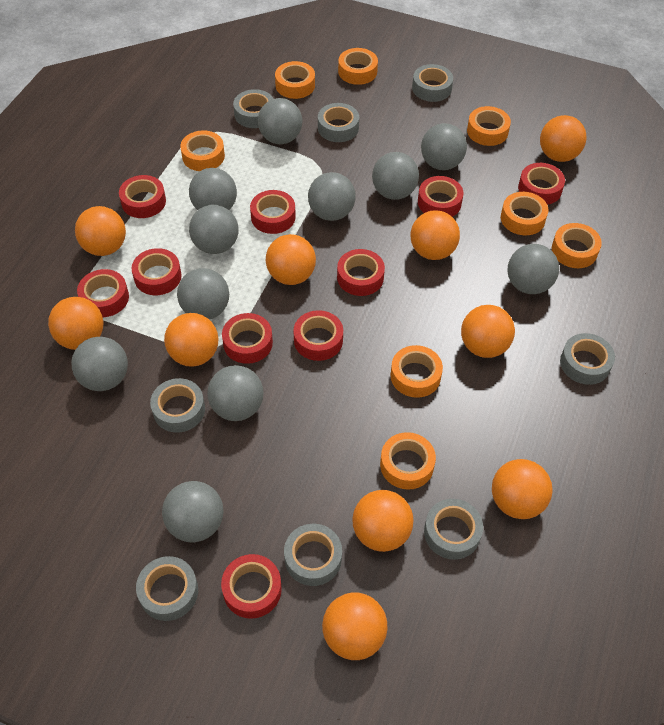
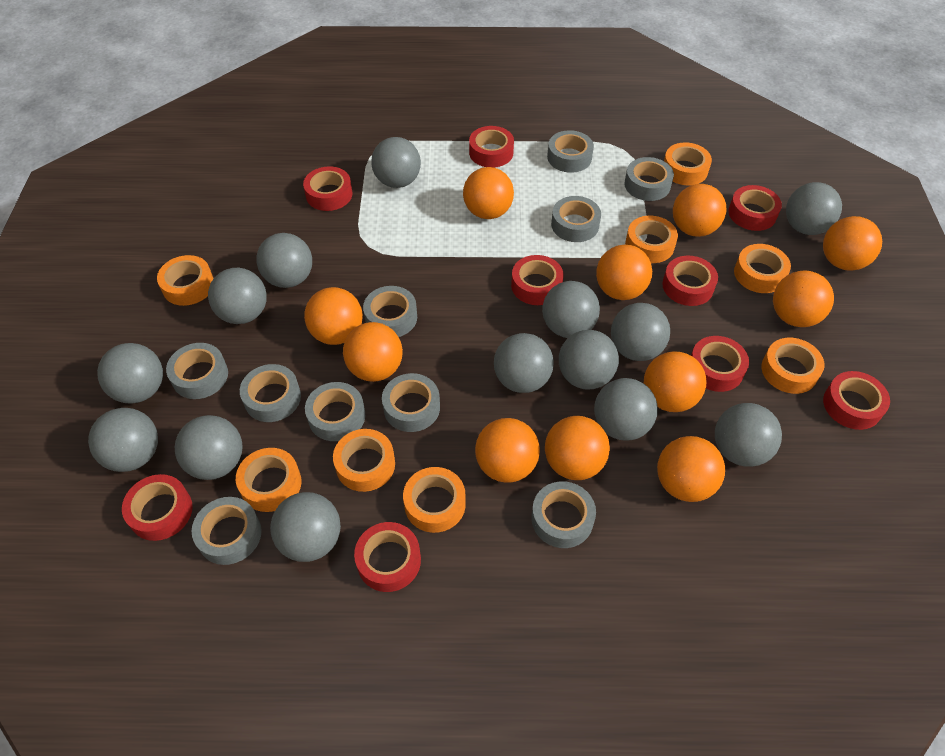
grey ball: 11 -> 14
grey tape: 8 -> 10
orange ball: 10 -> 11
red tape: 10 -> 9

